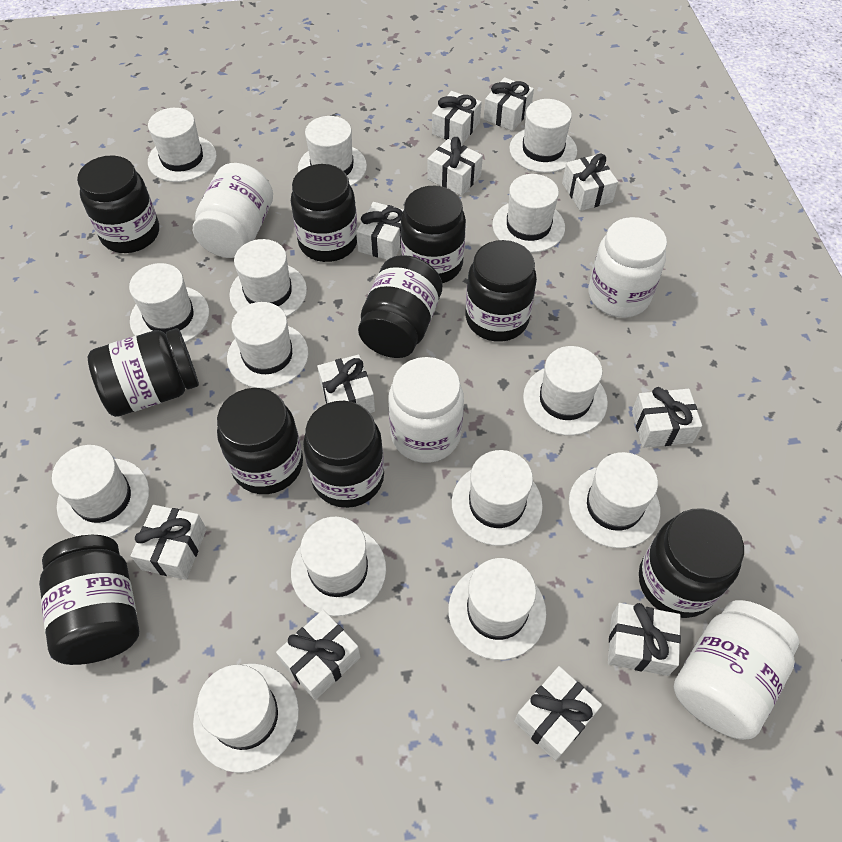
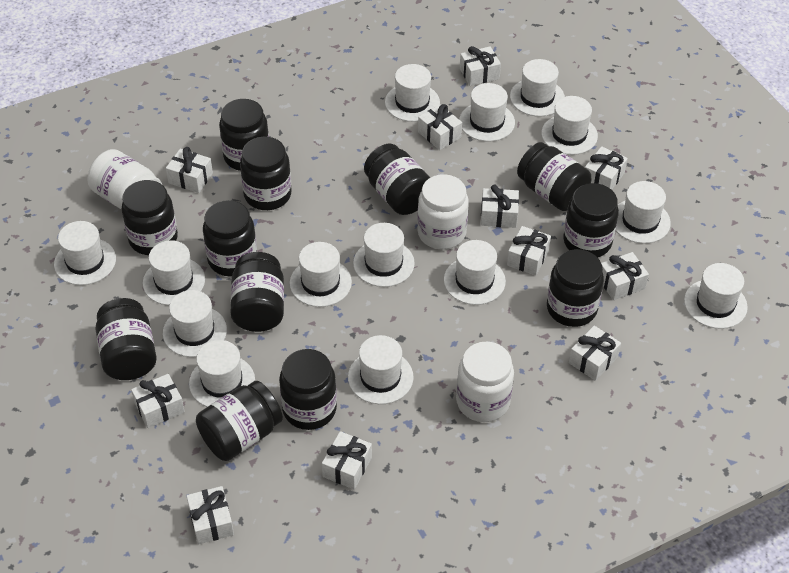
black jar: 10 -> 12
white jar: 4 -> 3

